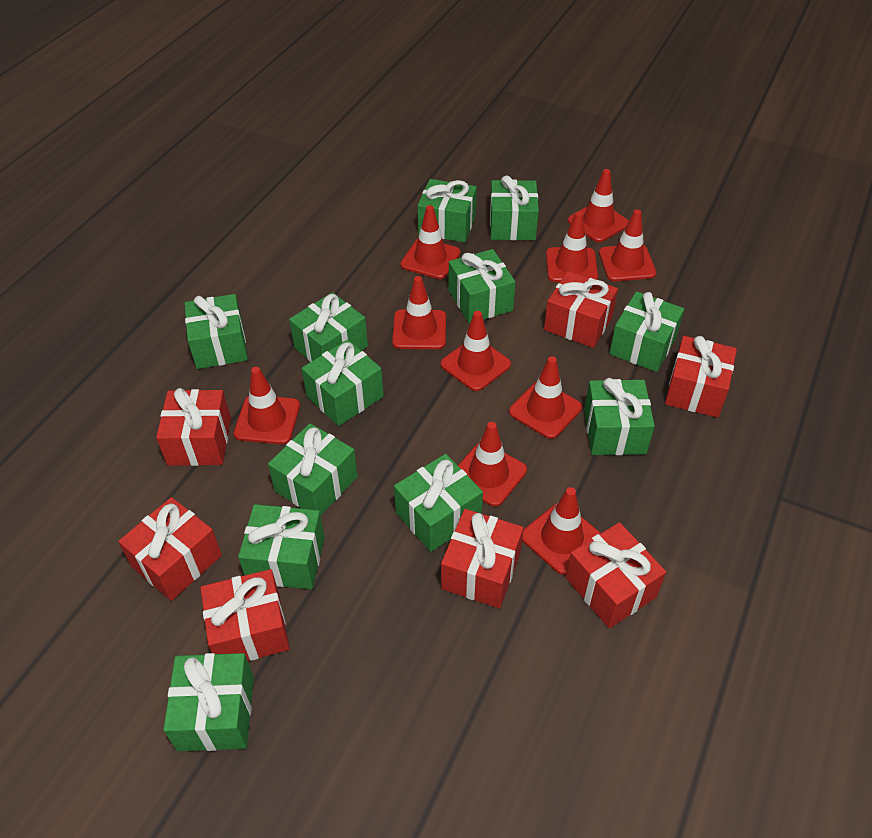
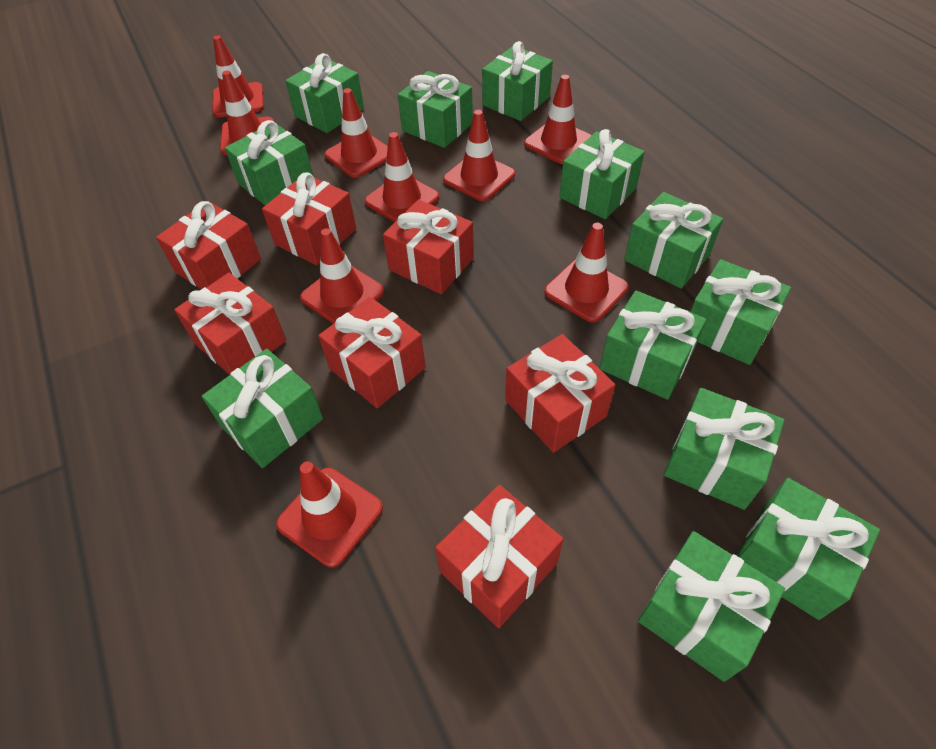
red traffic cone: 10 -> 9

